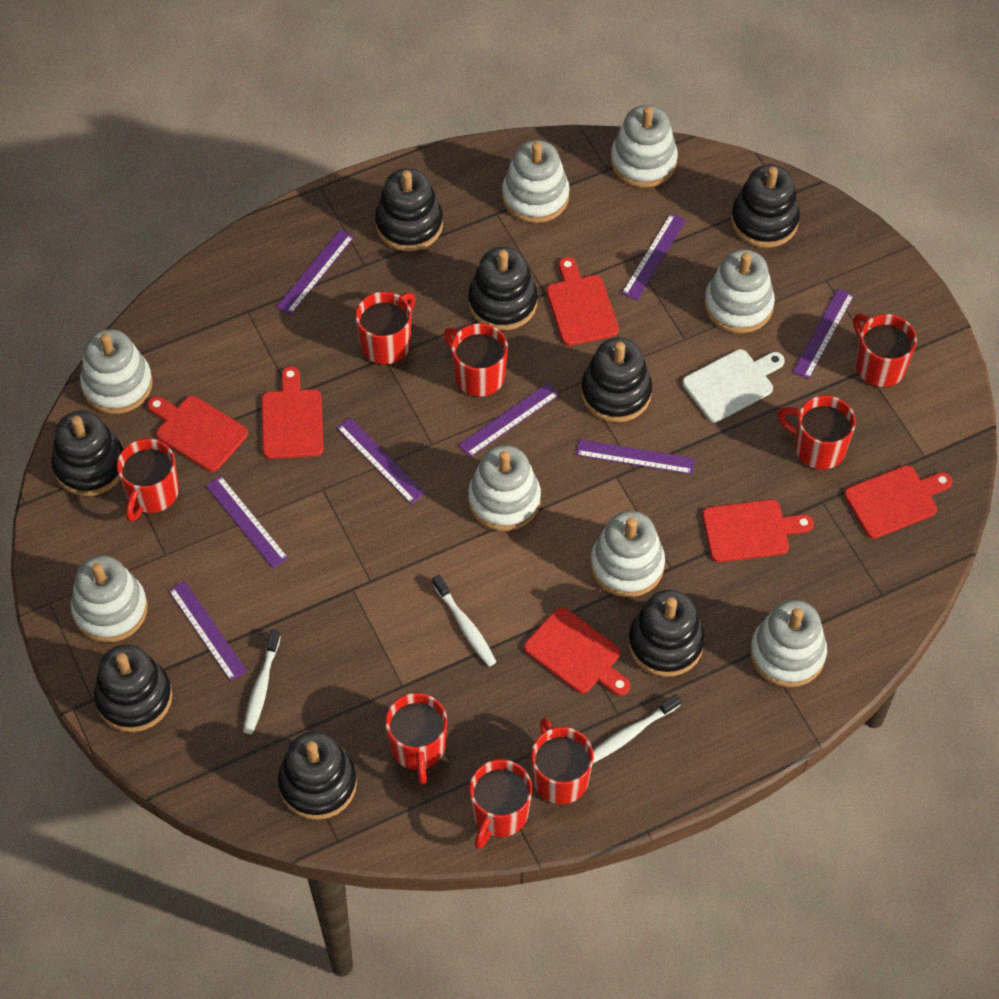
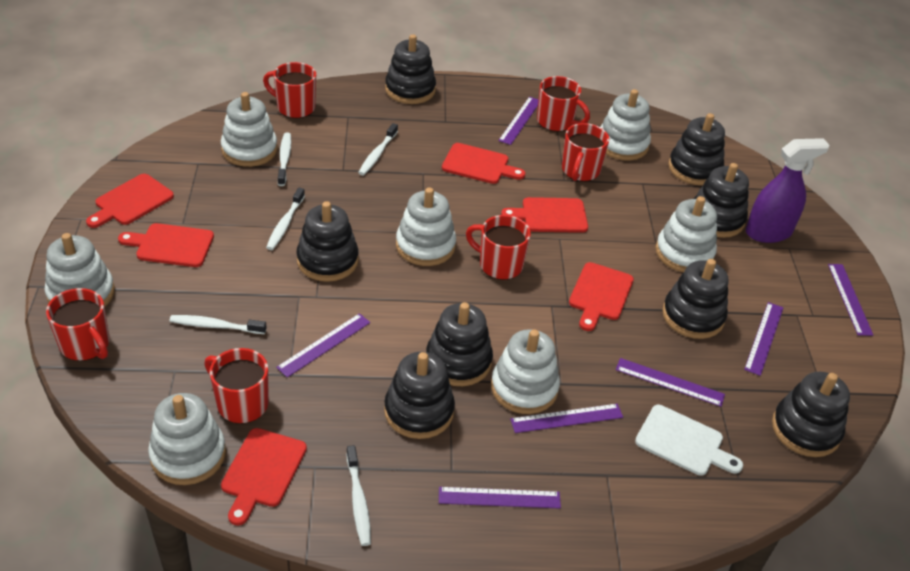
purple ruler: 8 -> 7
purple spray bottle: 0 -> 1
red mug: 8 -> 6
white stacking toy: 8 -> 7
white toothbrush: 3 -> 5

